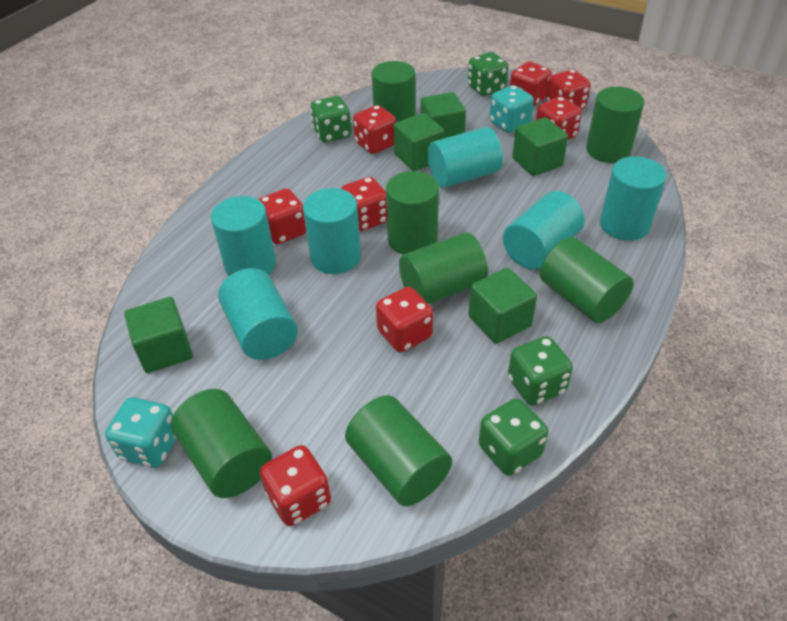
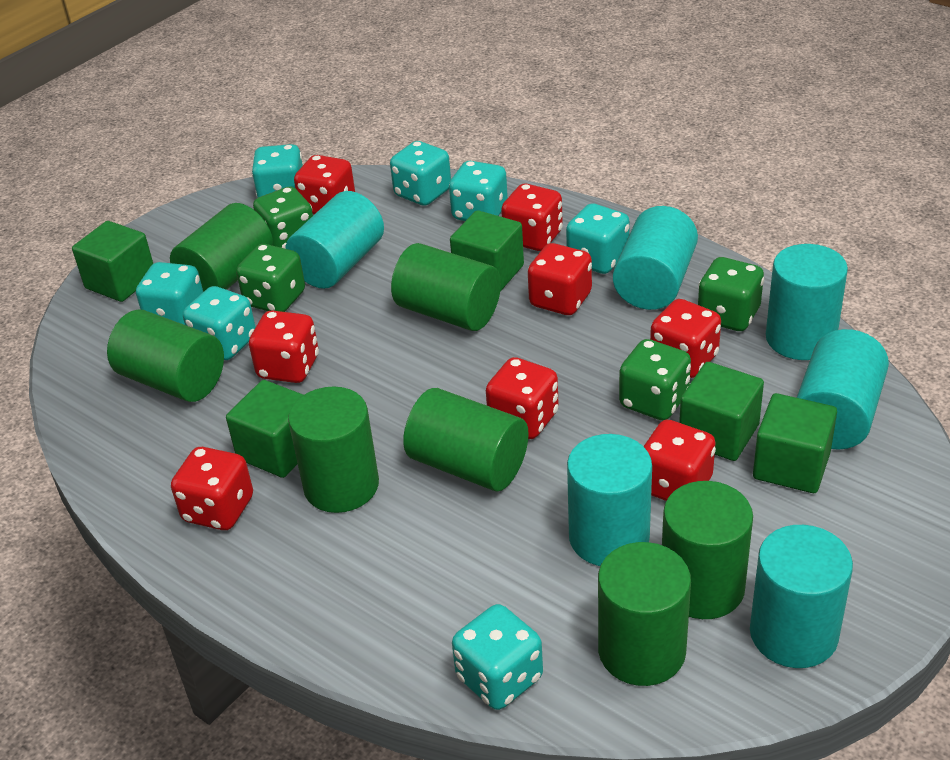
turquoise dice: 2 -> 7

